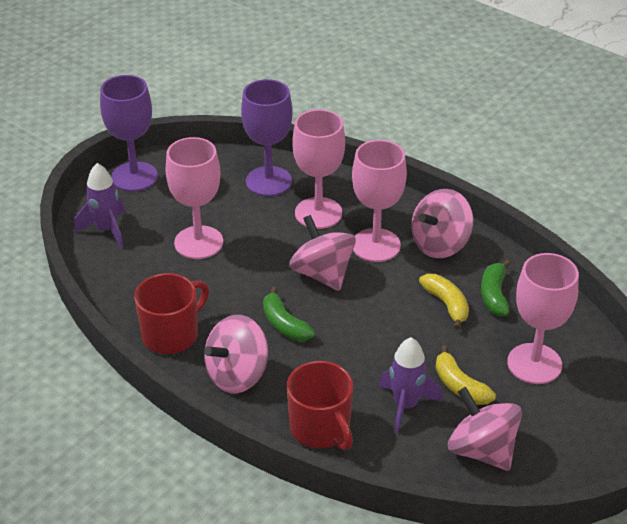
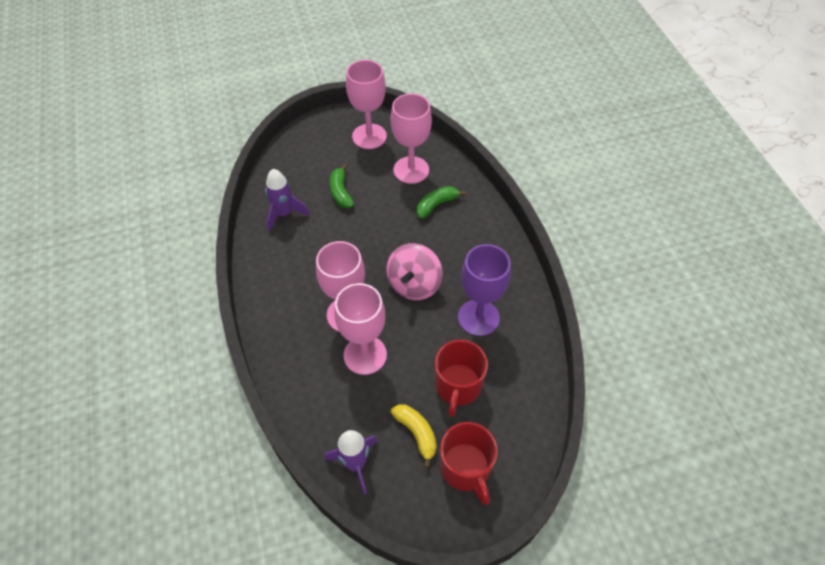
pink spinning top: 4 -> 1
purple goblet: 2 -> 1
yellow banana: 2 -> 1

